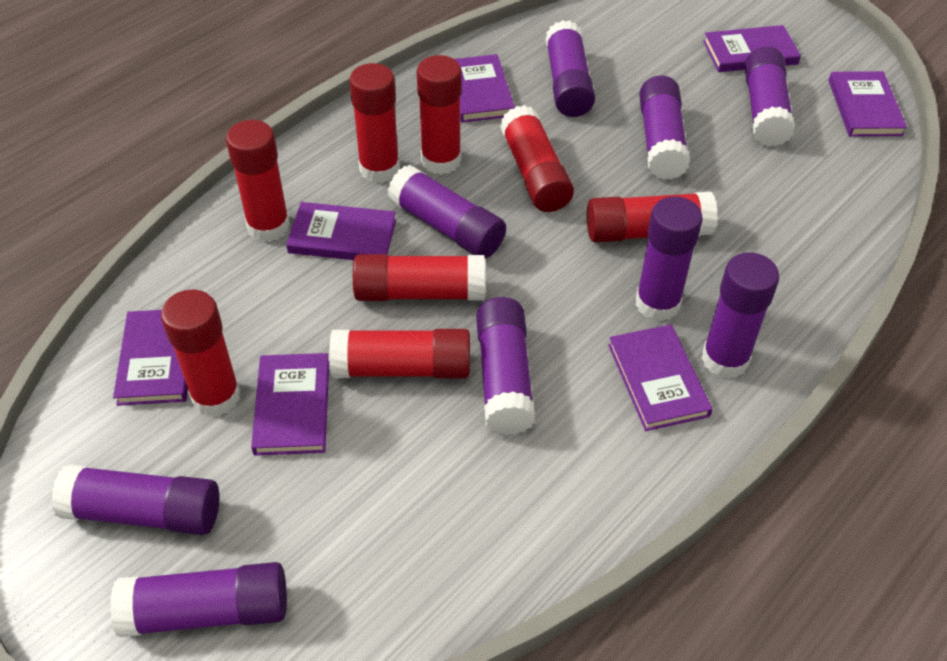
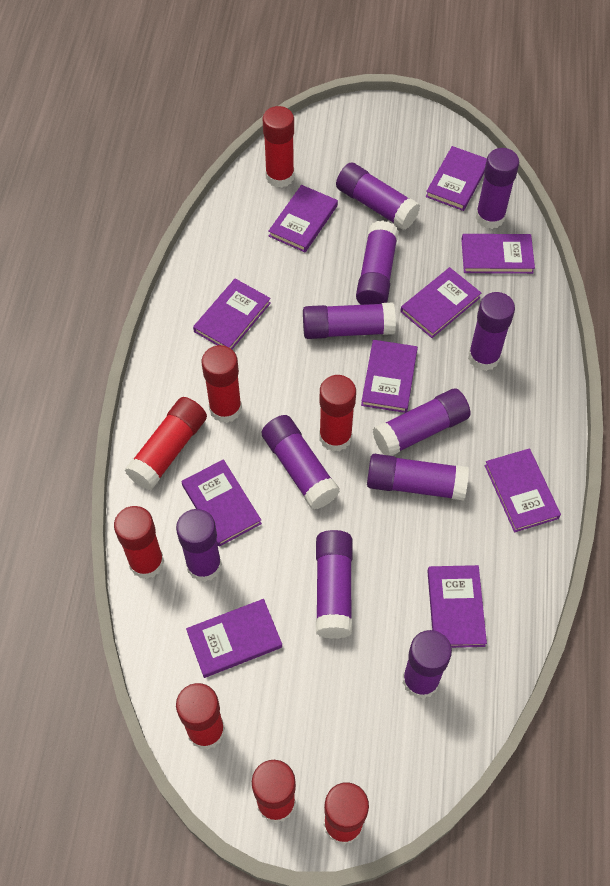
purple book: 7 -> 10
purple glue stick: 9 -> 11

